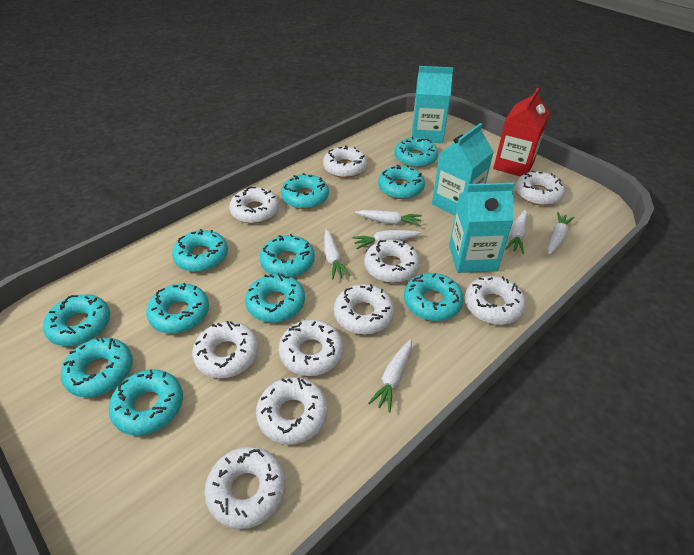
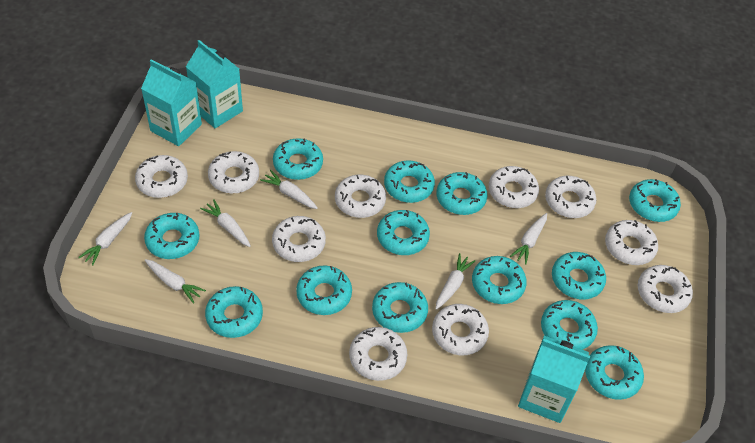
red carton: 1 -> 0
turquoise donut: 11 -> 13

